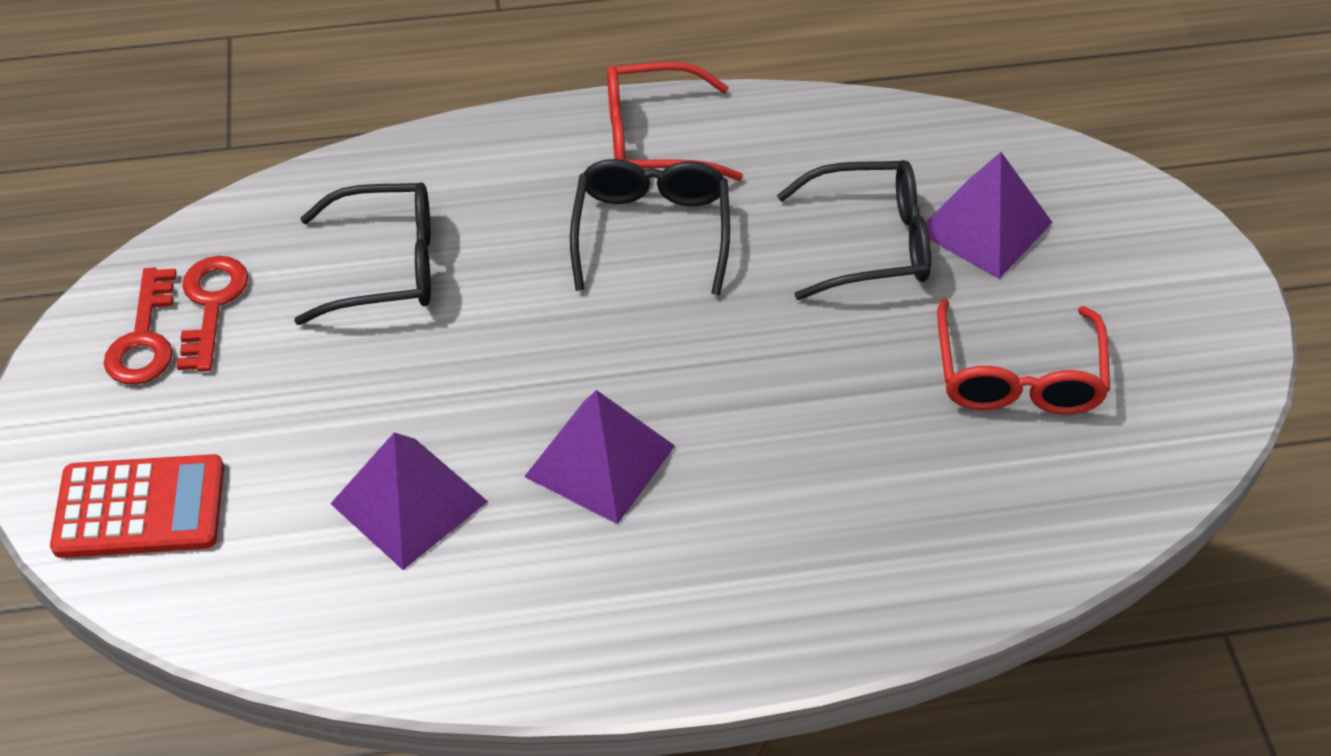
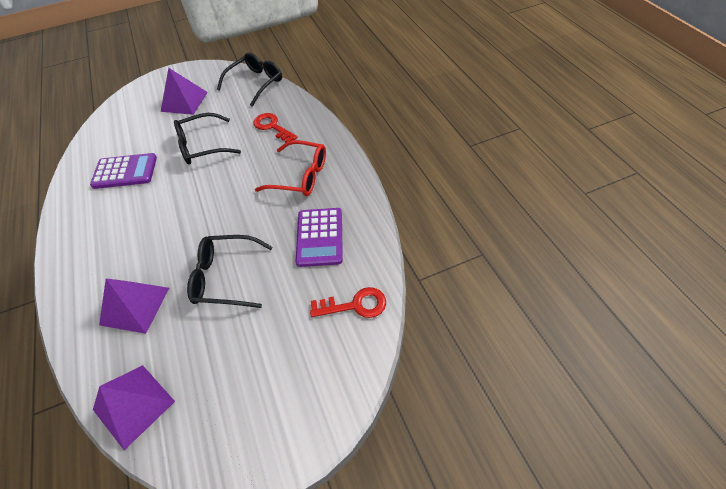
purple calculator: 0 -> 2
red calculator: 1 -> 0
red glasses: 2 -> 1

